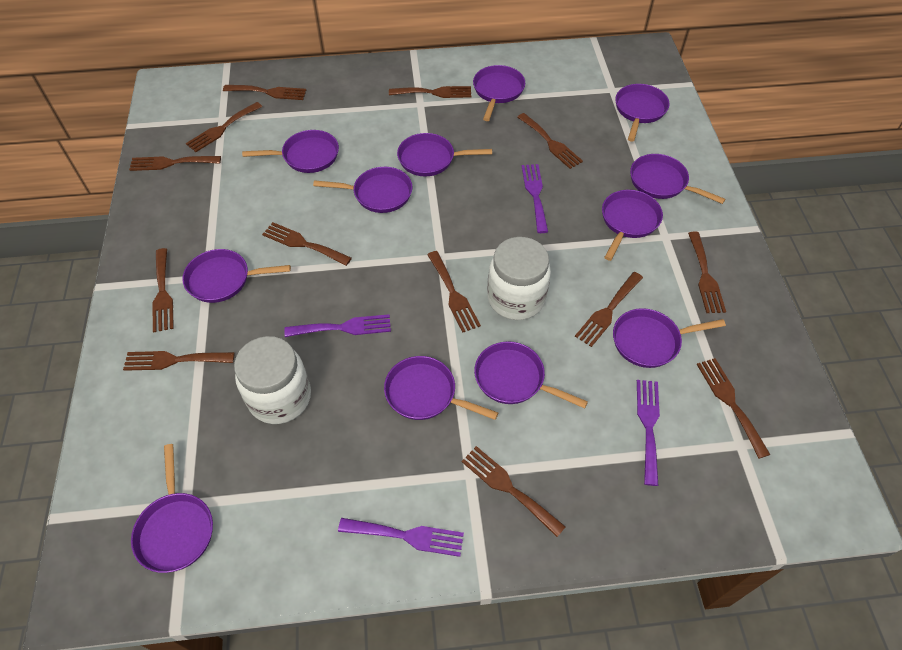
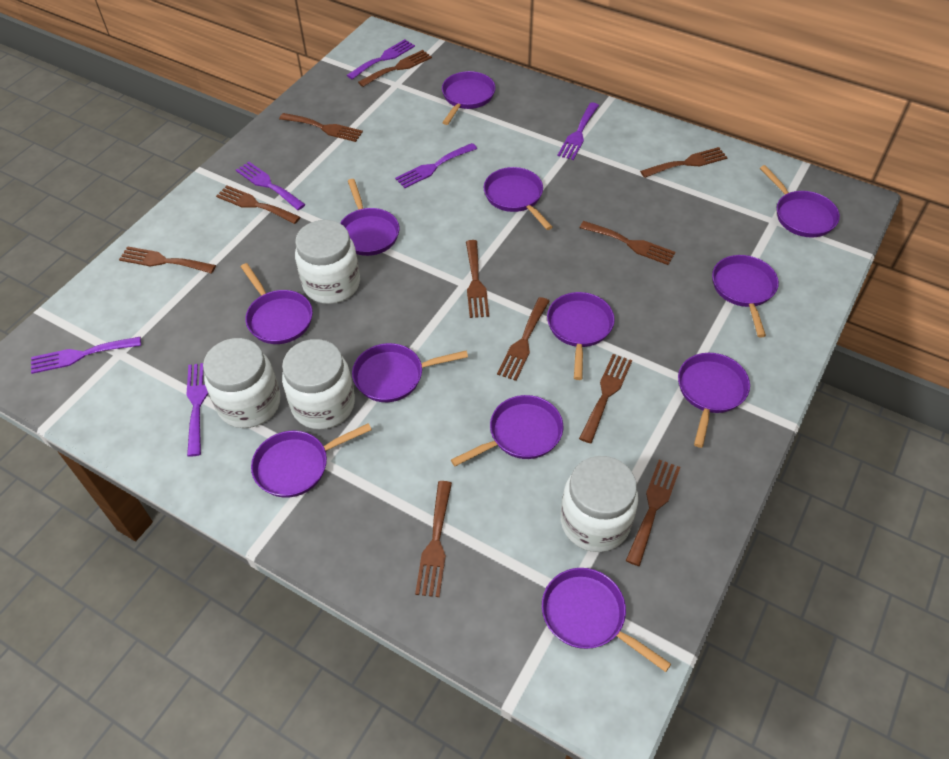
brown fork: 13 -> 11
purple fork: 4 -> 6
white jar: 2 -> 4

